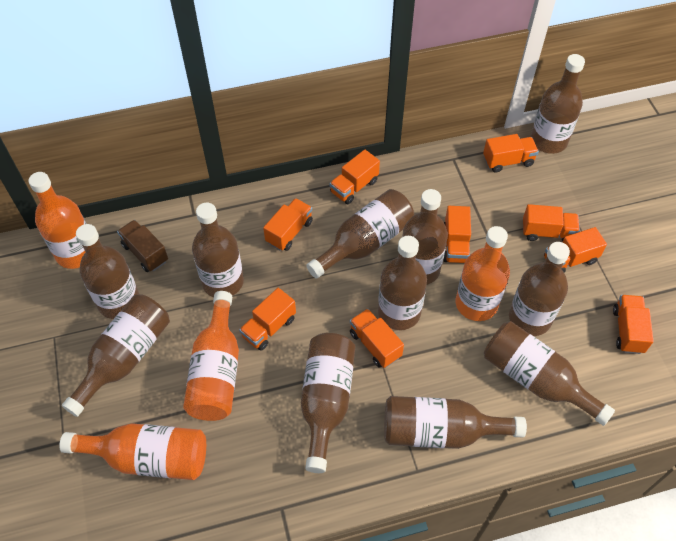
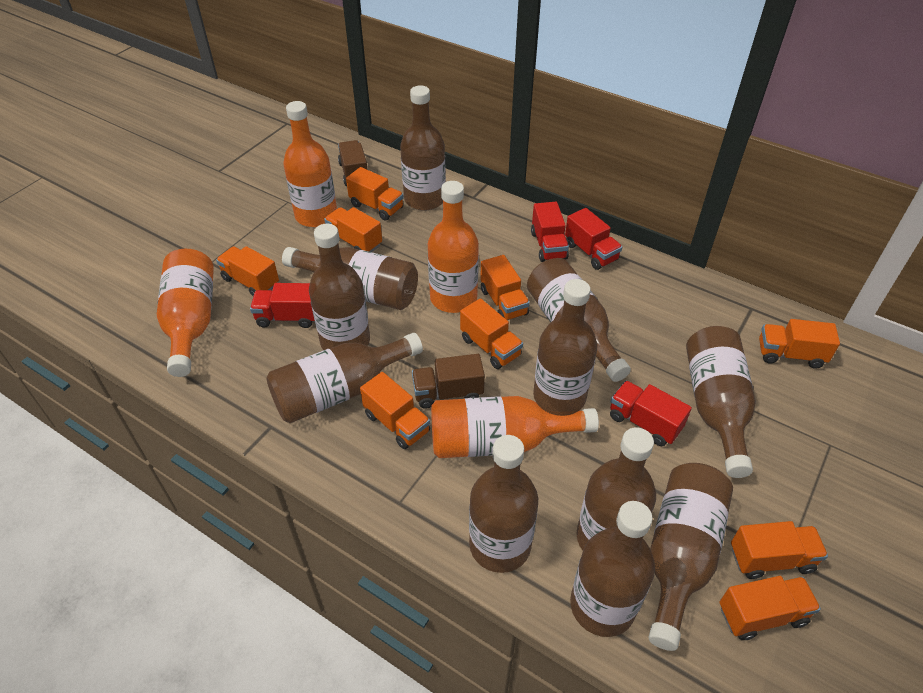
brown truck: 1 -> 2
red truck: 0 -> 4

